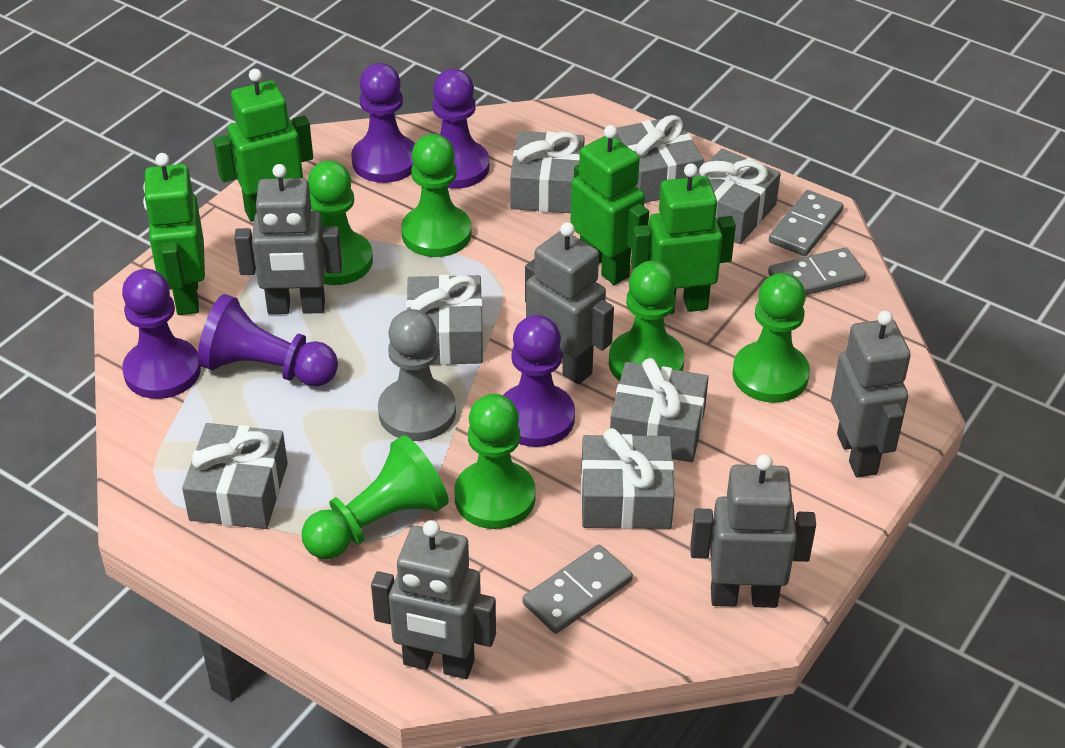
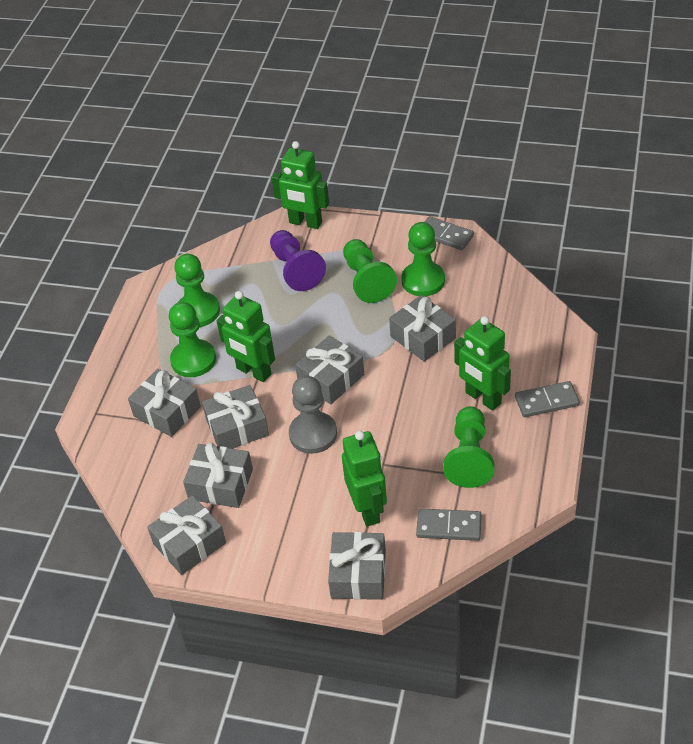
green pawn: 6 -> 5
grey robot: 5 -> 0
purple pawn: 5 -> 1

